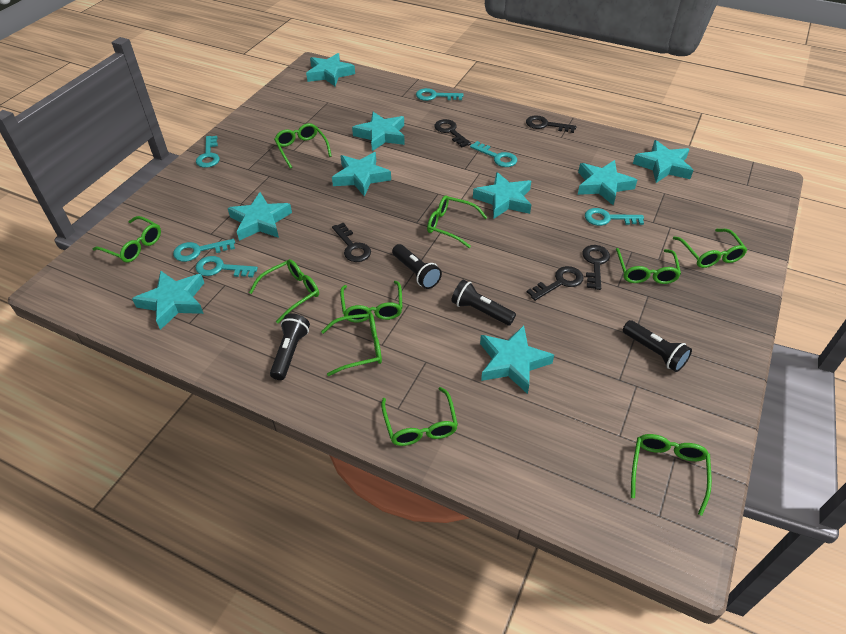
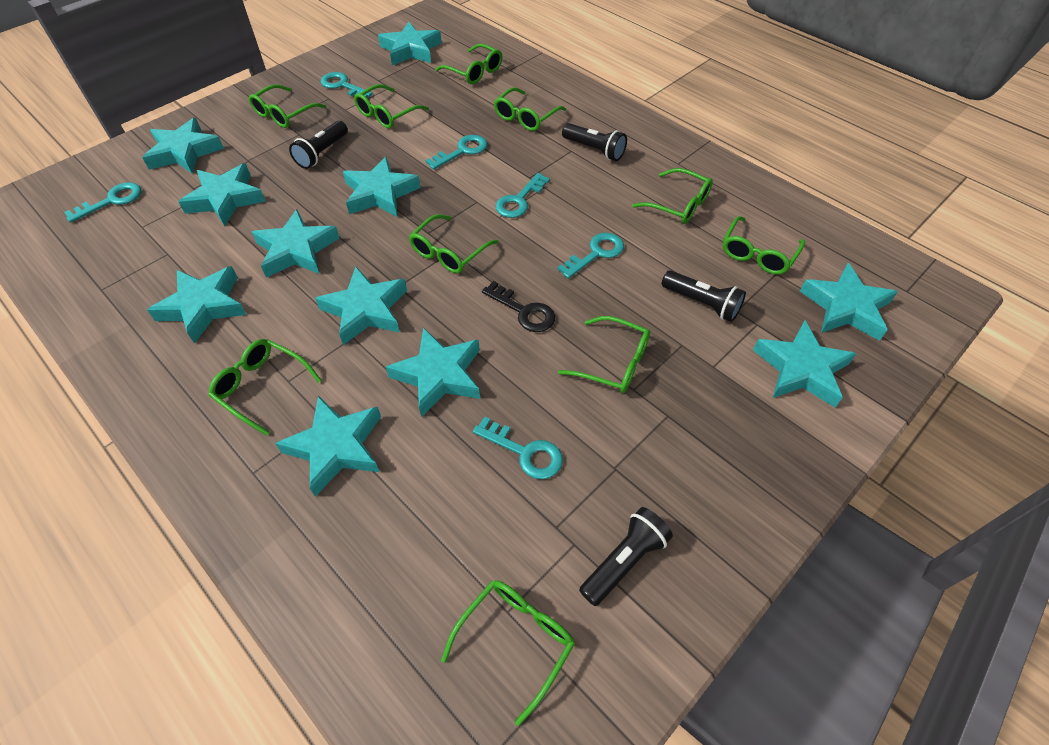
black key: 5 -> 1
turquoise star: 9 -> 11

